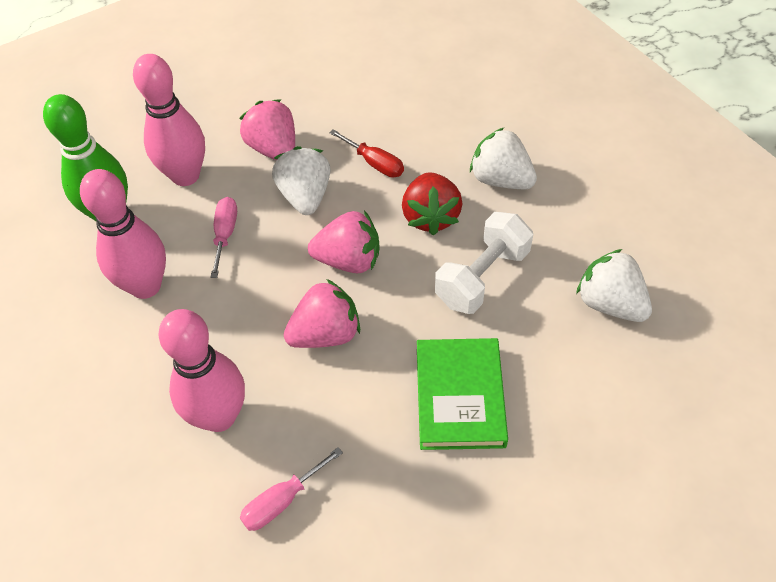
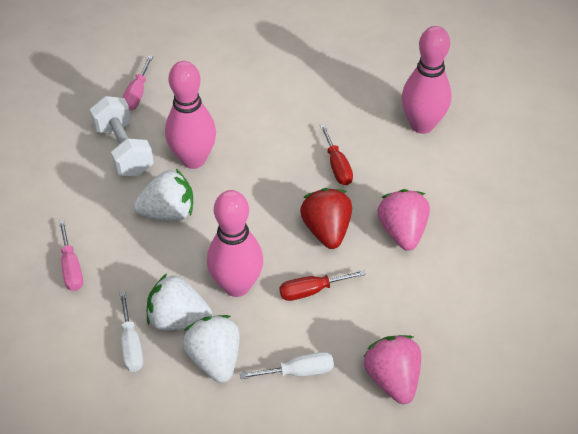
green book: 1 -> 0
green bowling pin: 1 -> 0
pink strawberry: 3 -> 2
red screwdriver: 1 -> 2
white screwdriver: 0 -> 2

